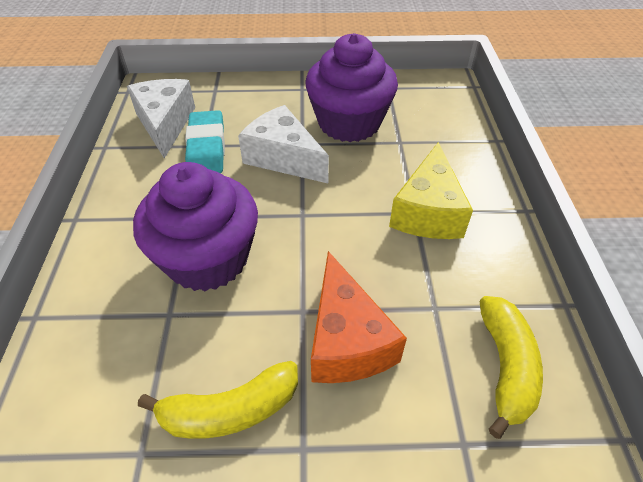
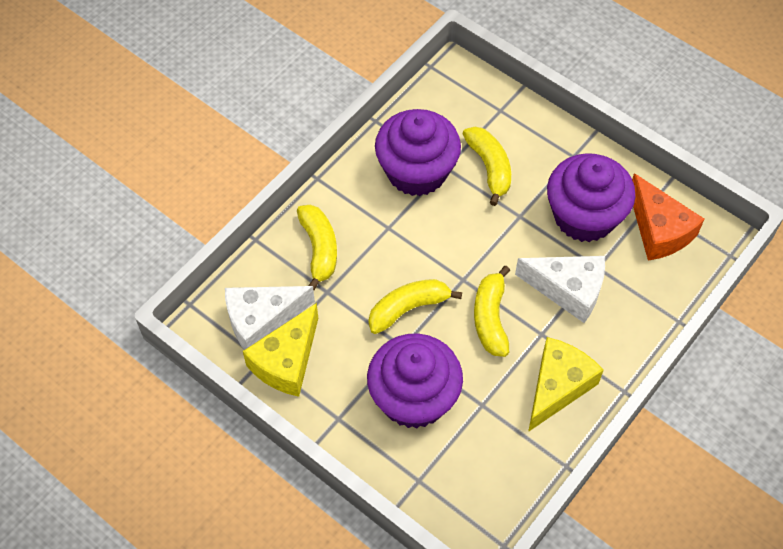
purple cupcake: 2 -> 3
turquoise eraser: 1 -> 0
yellow banana: 2 -> 4
yellow cheese: 1 -> 2

